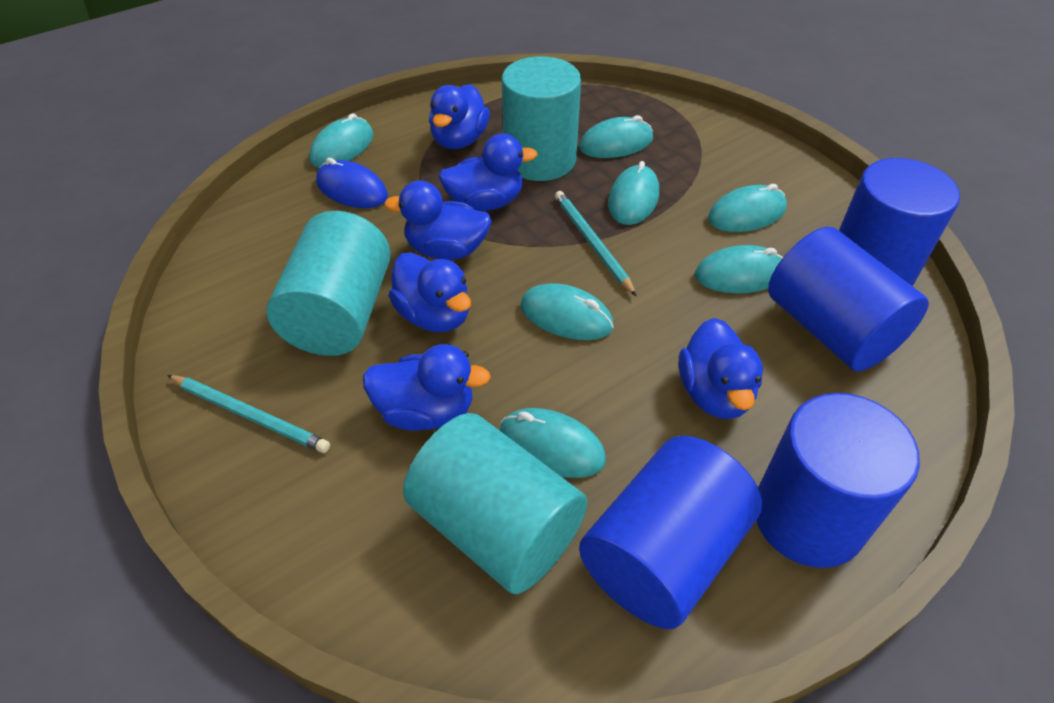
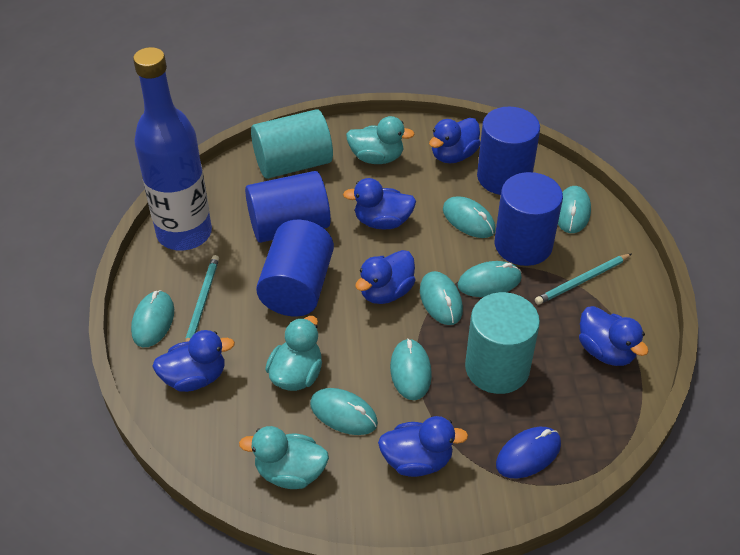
blue bottle: 0 -> 1
turquoise cylinder: 3 -> 2
turquoise duck: 0 -> 3

